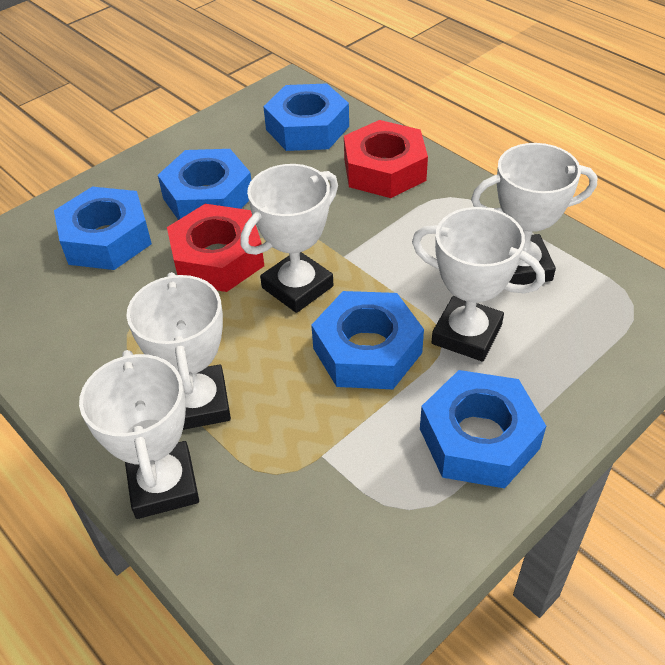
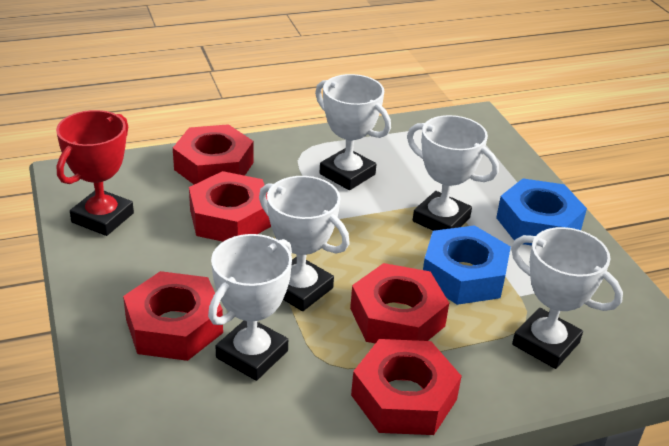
blue nut: 5 -> 2
red nut: 2 -> 5
red trophy: 0 -> 1

